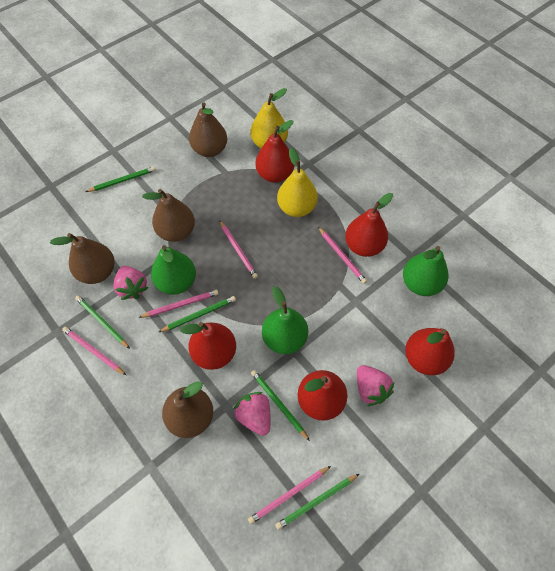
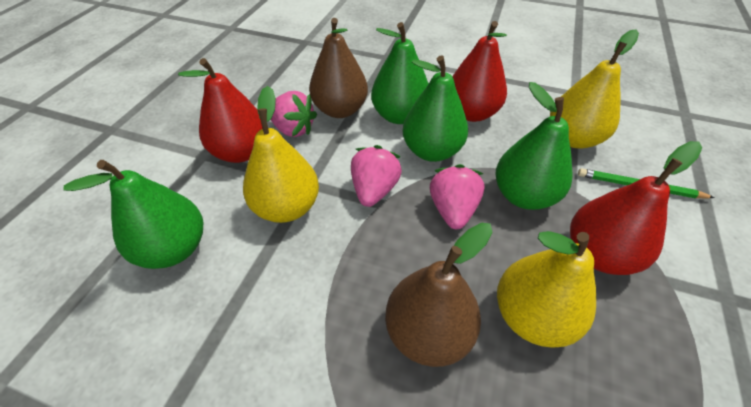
brown pear: 4 -> 2
green pear: 3 -> 4
green pencil: 5 -> 1
pink pencil: 5 -> 0
red pear: 5 -> 3
yellow pear: 2 -> 3

